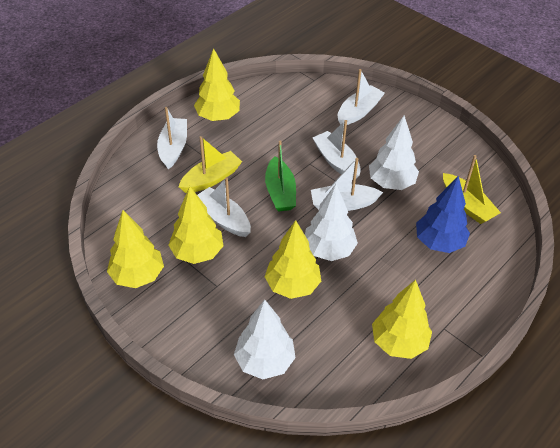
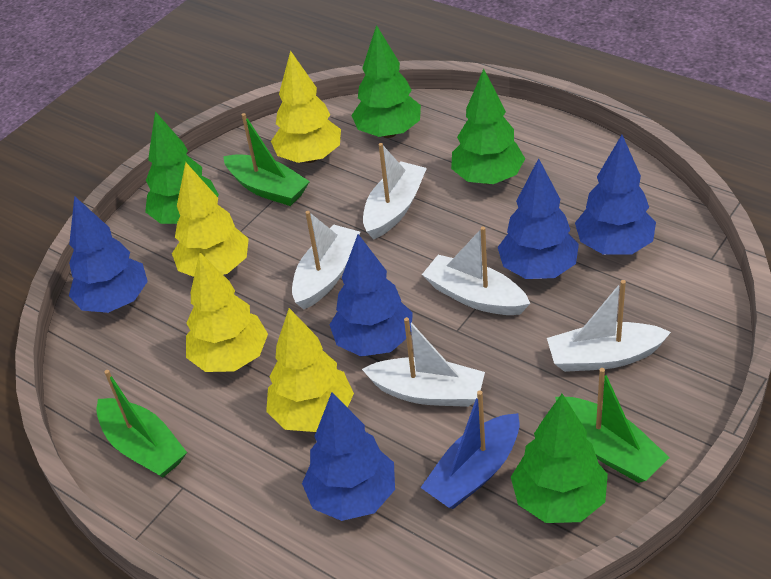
blue boat: 0 -> 1
blue tree: 1 -> 5
green boat: 1 -> 3
green tree: 0 -> 4
white tree: 3 -> 0
yellow boat: 2 -> 0
yellow tree: 5 -> 4

